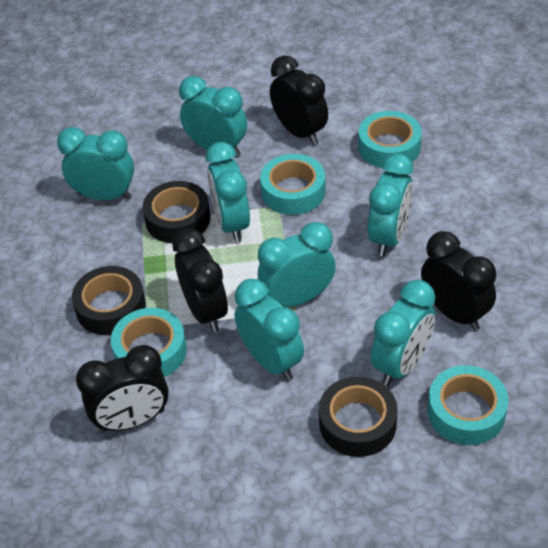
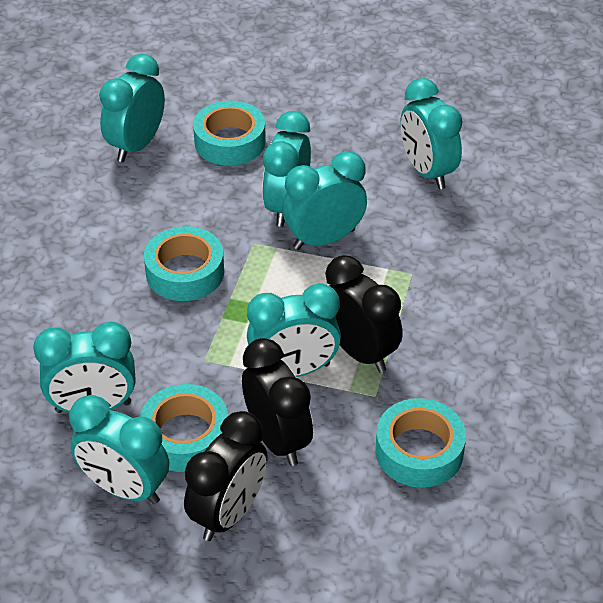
black clock: 4 -> 3
black tape: 3 -> 0

